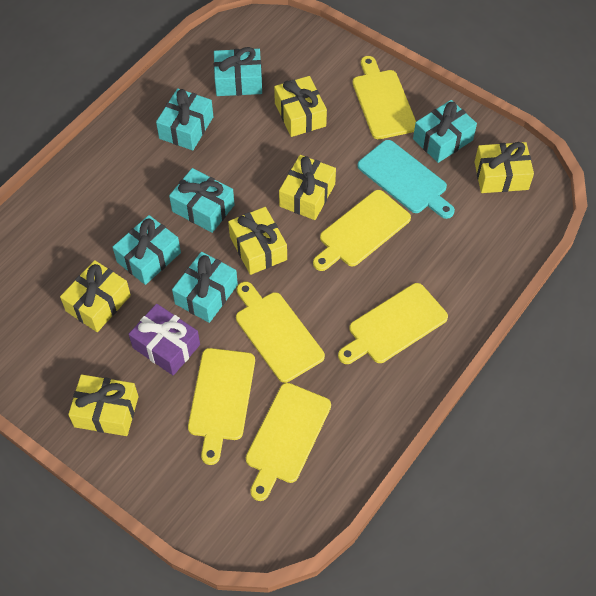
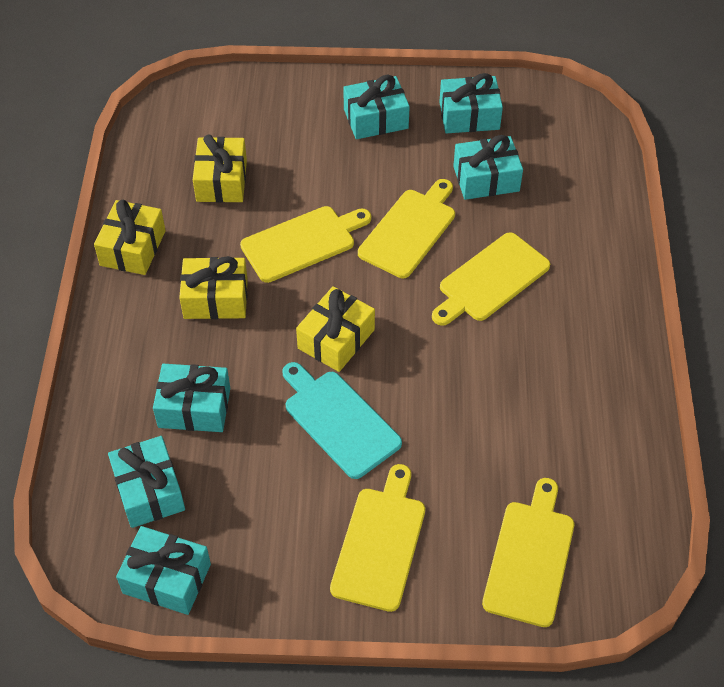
purple gift: 1 -> 0
yellow cutting board: 6 -> 5
yellow gift: 6 -> 4

